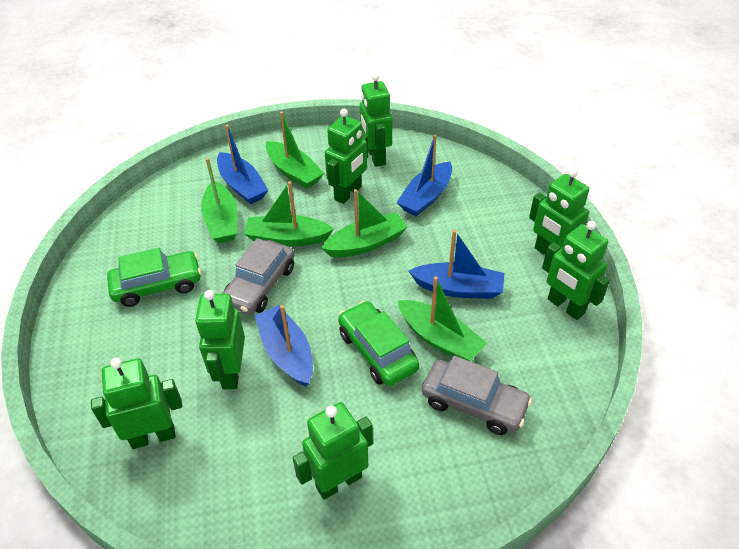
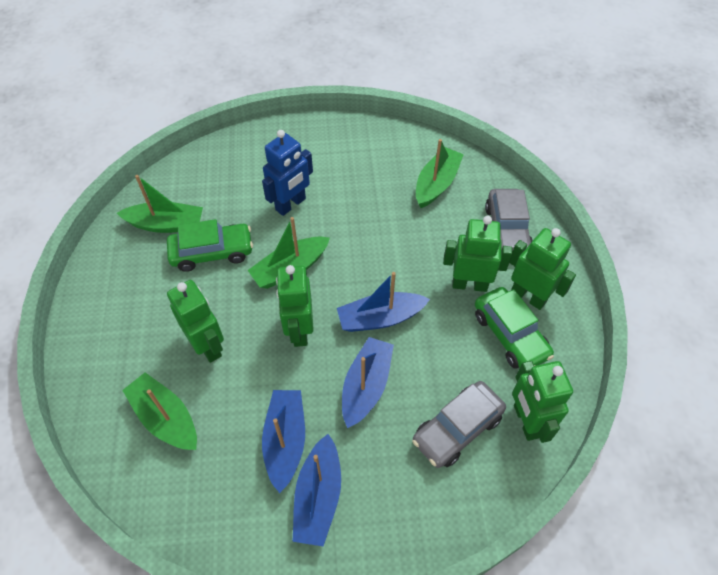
blue robot: 0 -> 1
green boat: 5 -> 4
green robot: 7 -> 5

